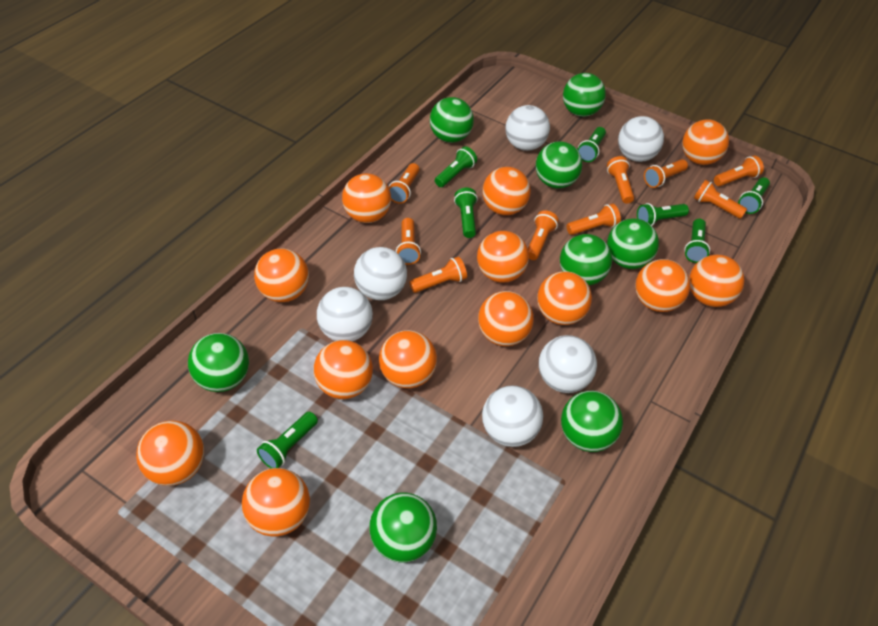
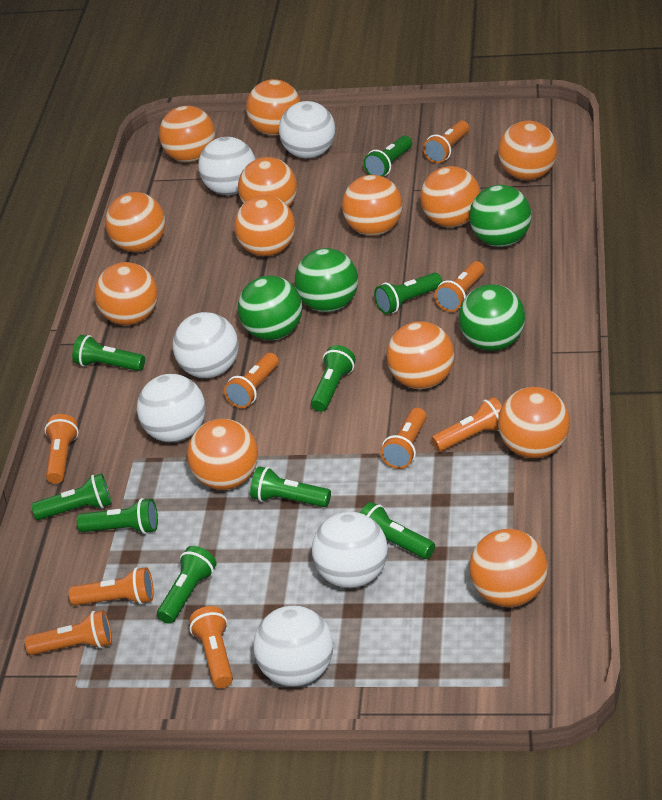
green ball: 8 -> 4
green flashlight: 7 -> 9

